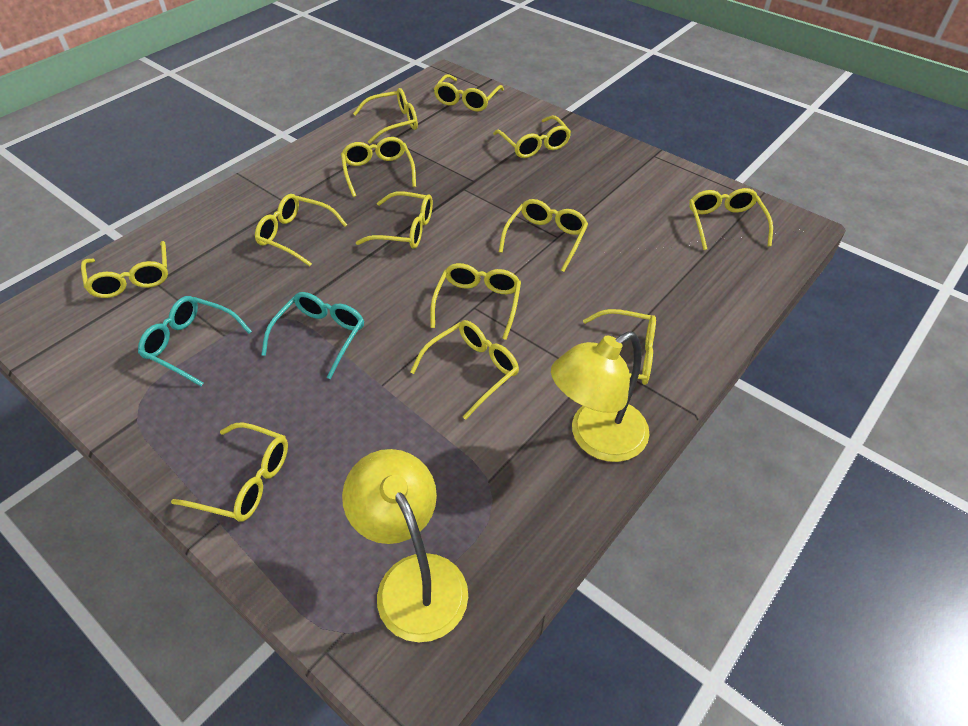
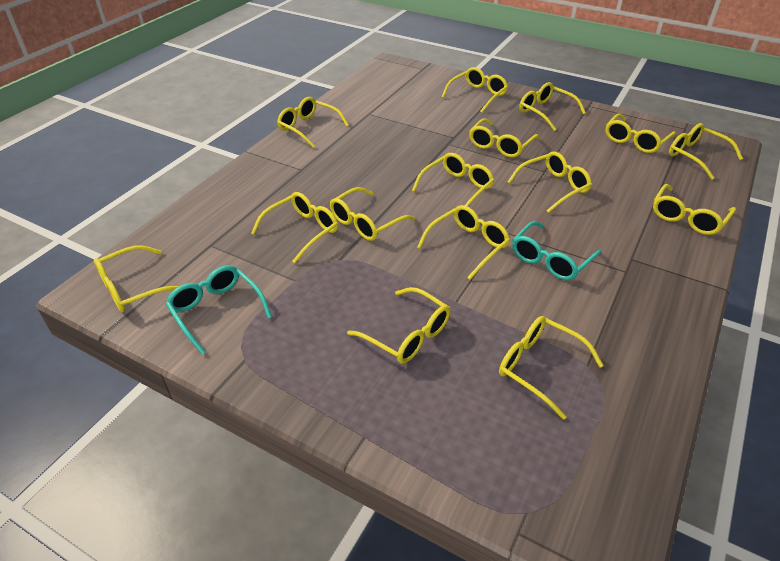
yellow glasses: 13 -> 15
yellow lamp: 2 -> 0

